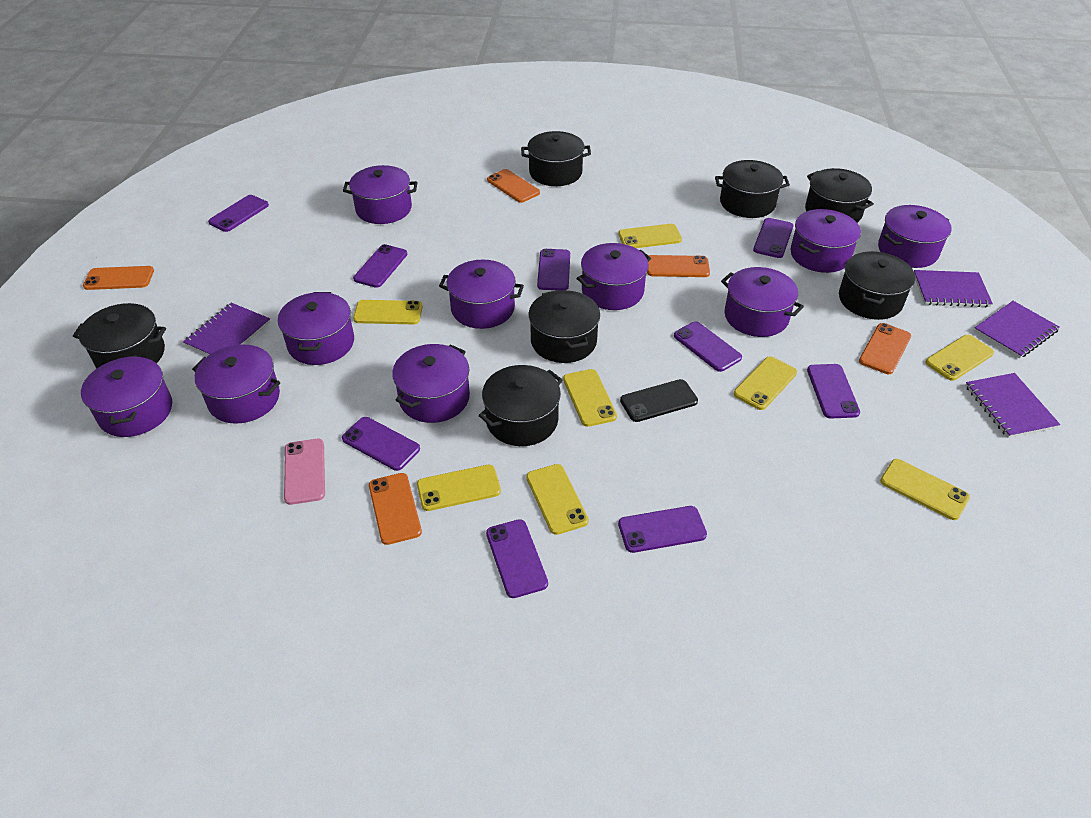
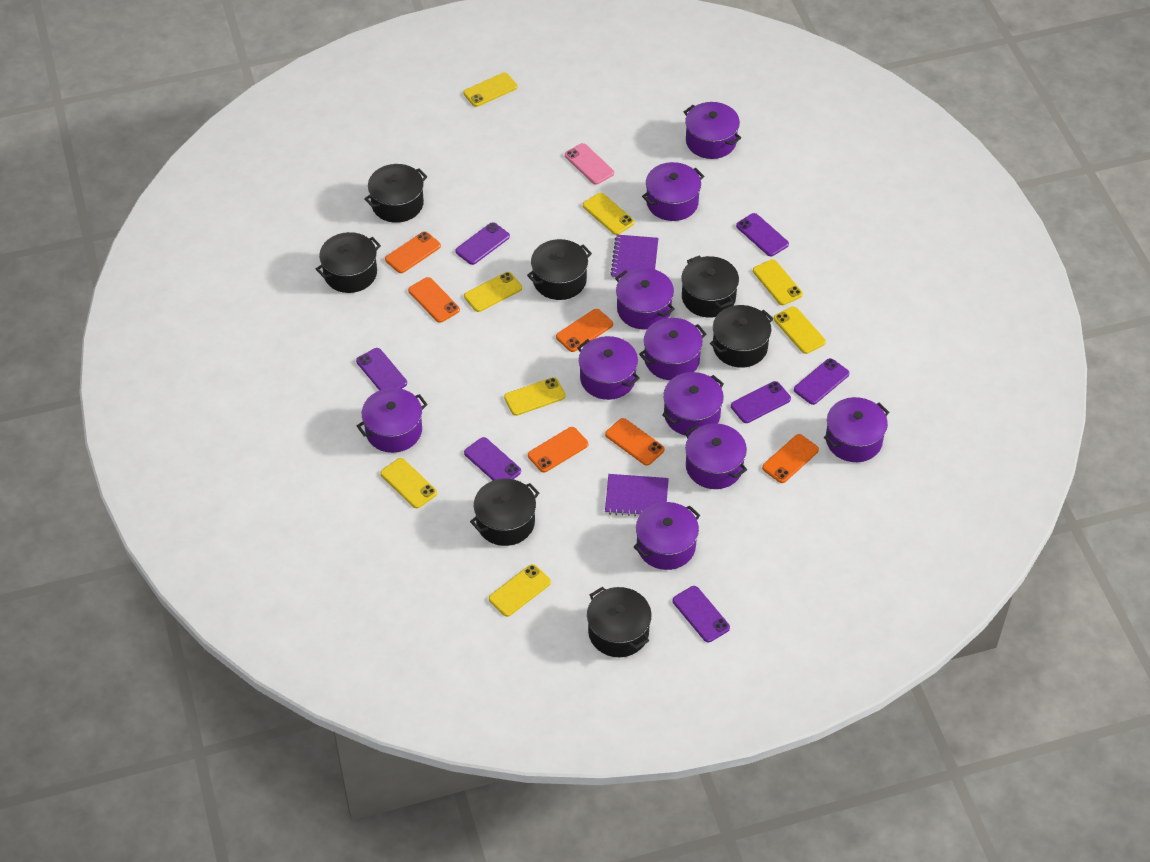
black phone: 1 -> 0
orange phone: 5 -> 6
purple notebook: 4 -> 2
purple phone: 9 -> 7

